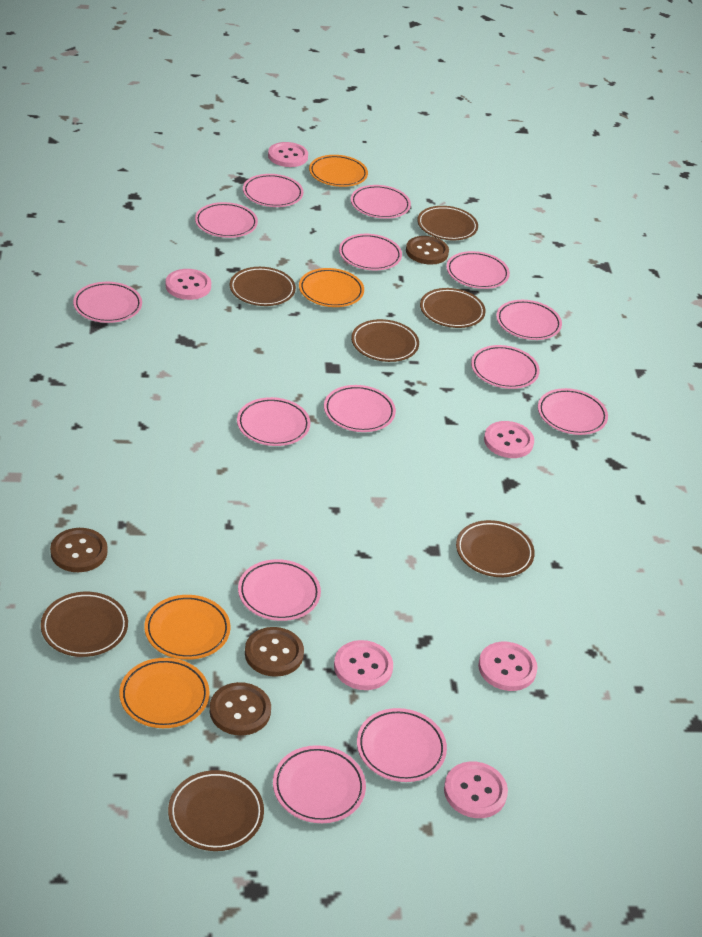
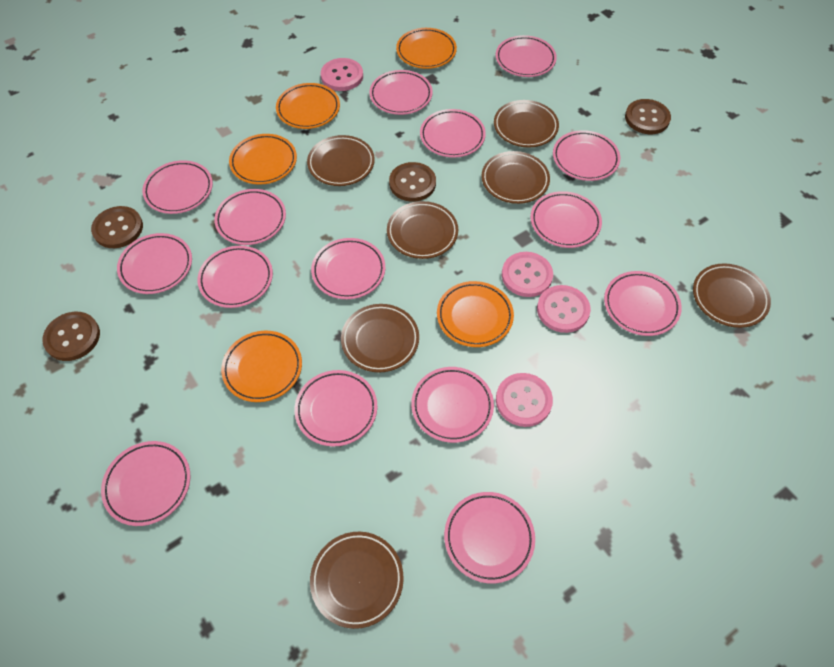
orange plate: 4 -> 5
pink button: 6 -> 4
pink plate: 14 -> 15

